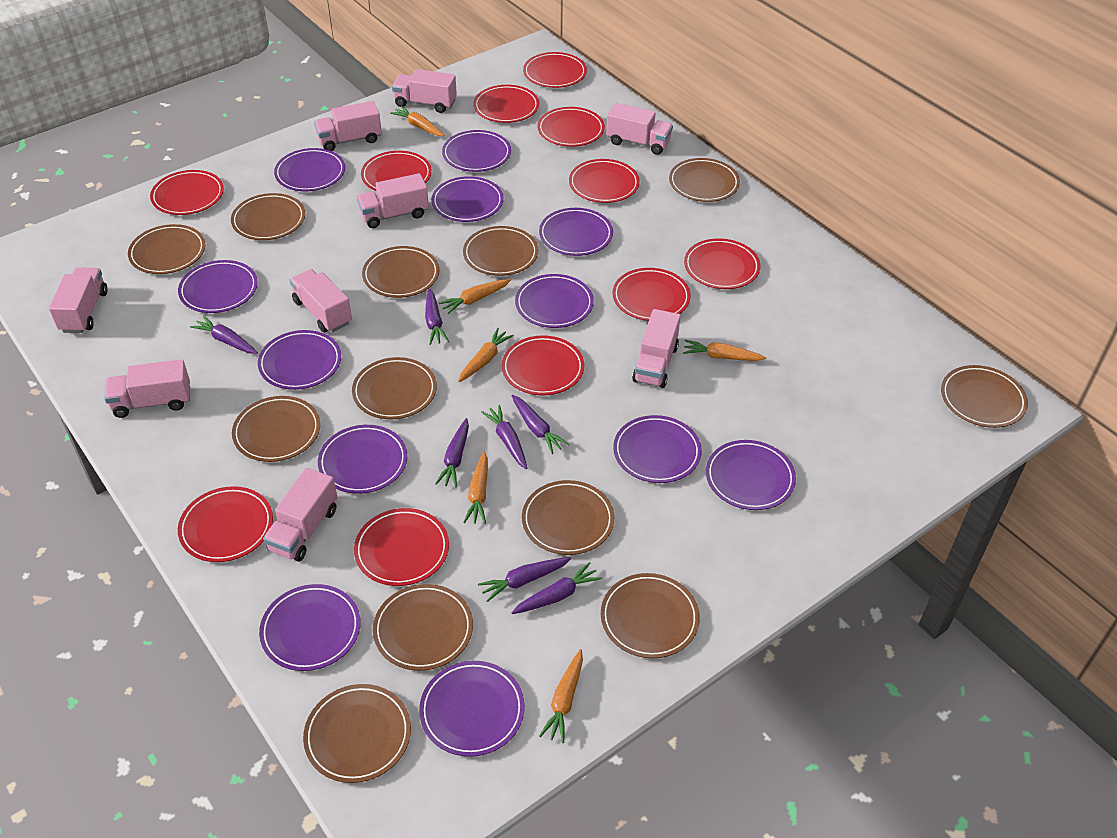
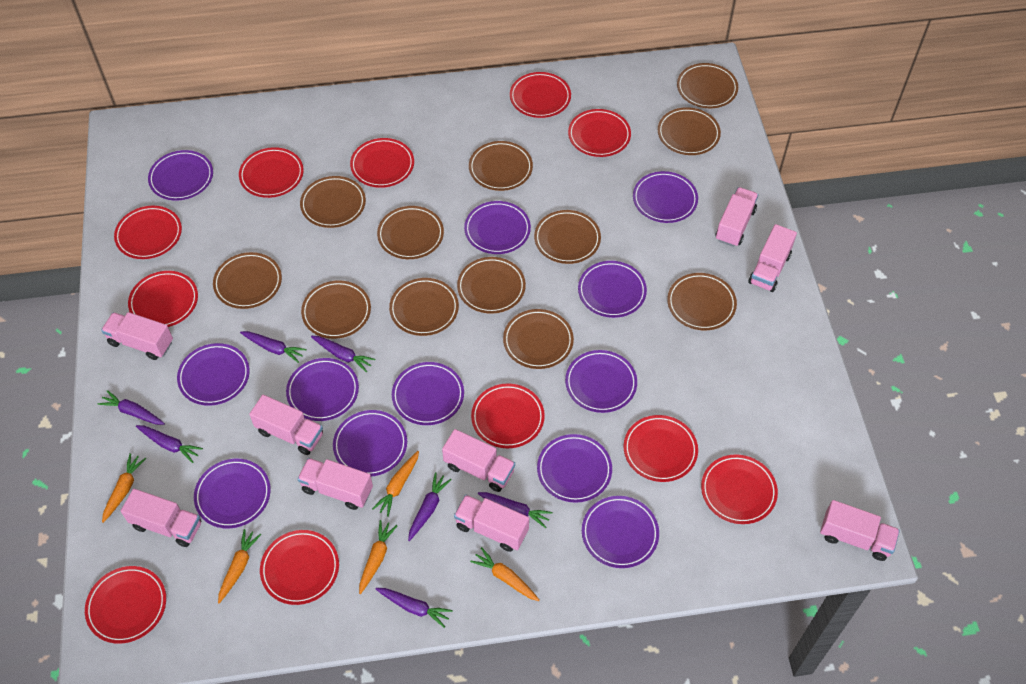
orange carrot: 6 -> 5

